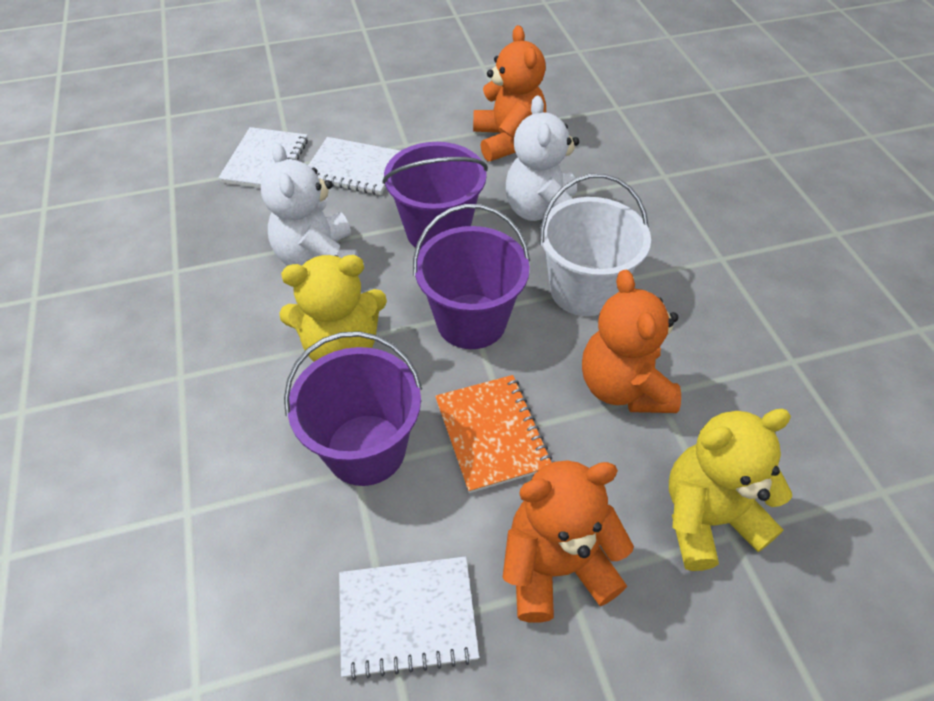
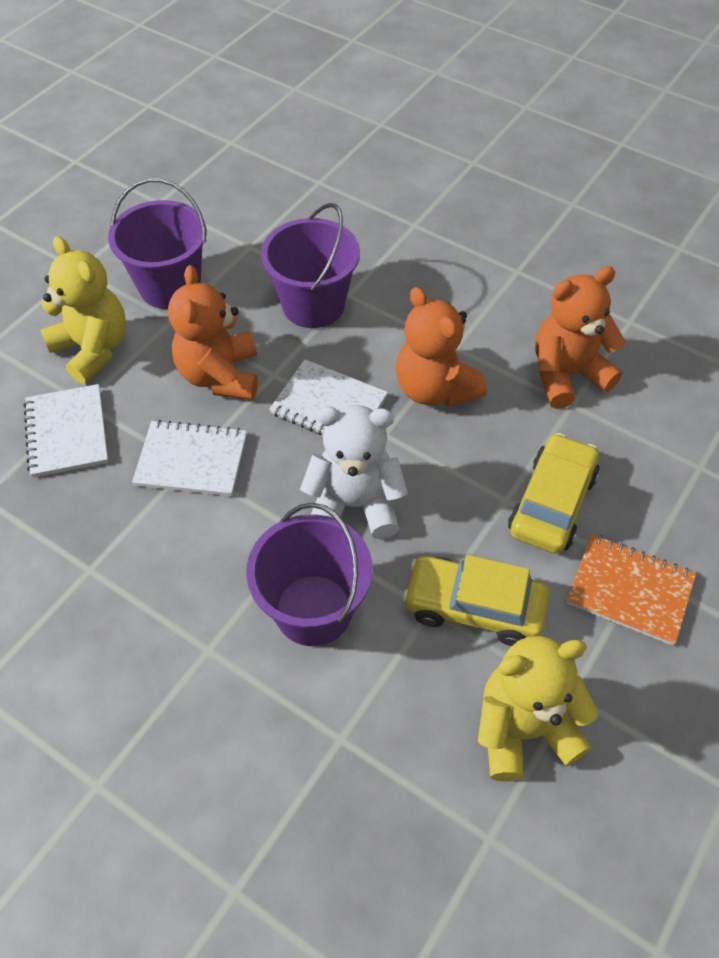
white bucket: 1 -> 0
white teddy bear: 2 -> 1
yellow car: 0 -> 2

